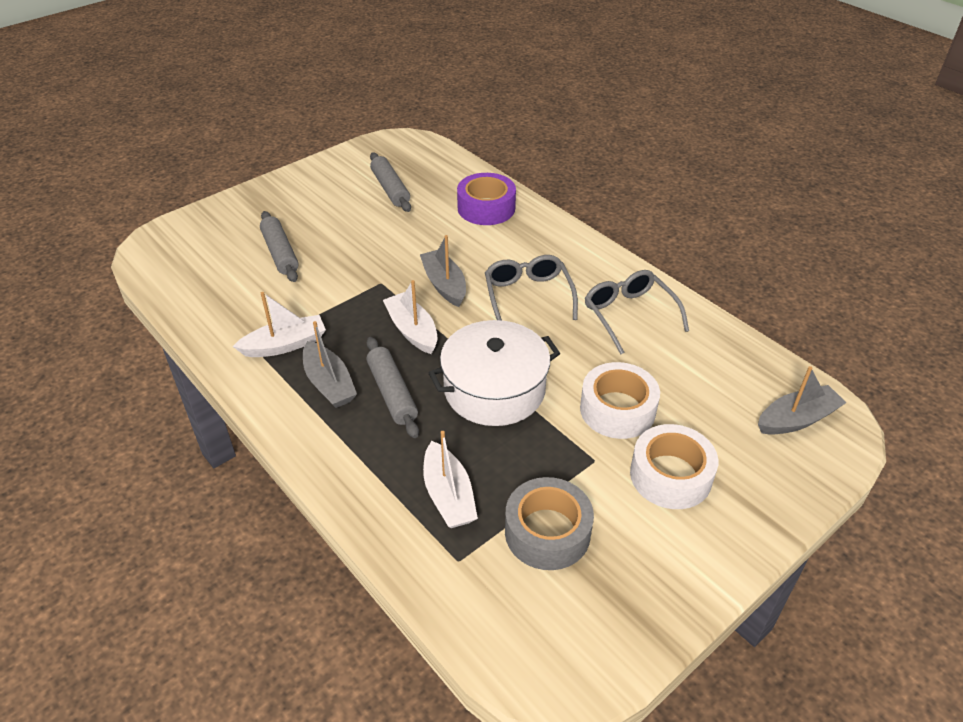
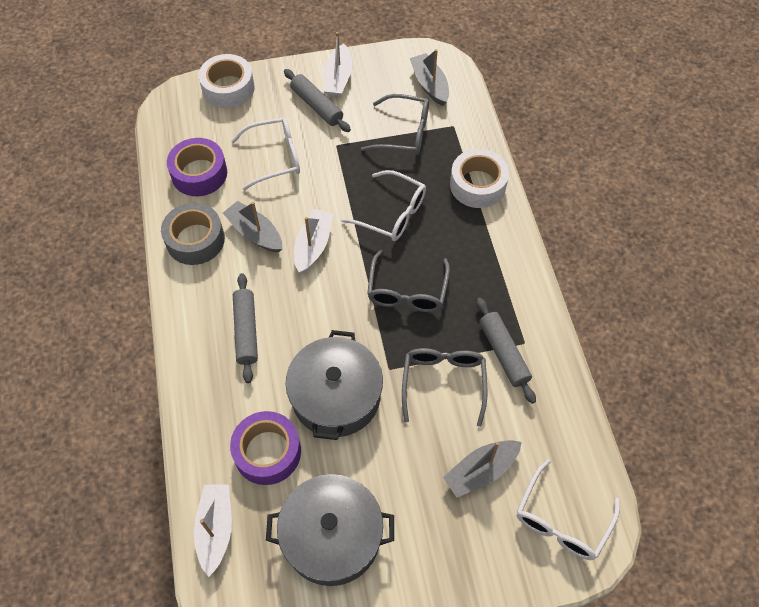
grey glasses: 2 -> 3
grey pot: 0 -> 2
purple tape: 1 -> 2
white glasses: 0 -> 3
white pot: 1 -> 0

